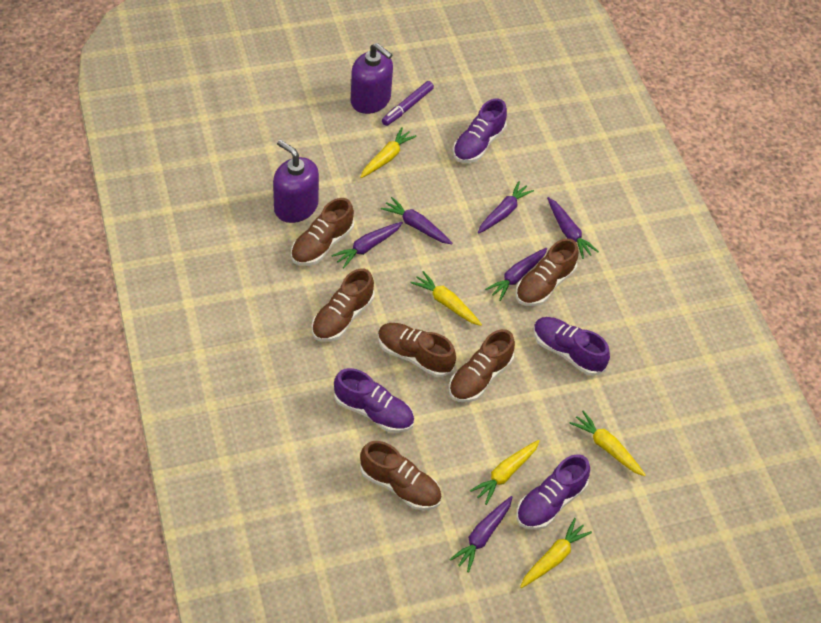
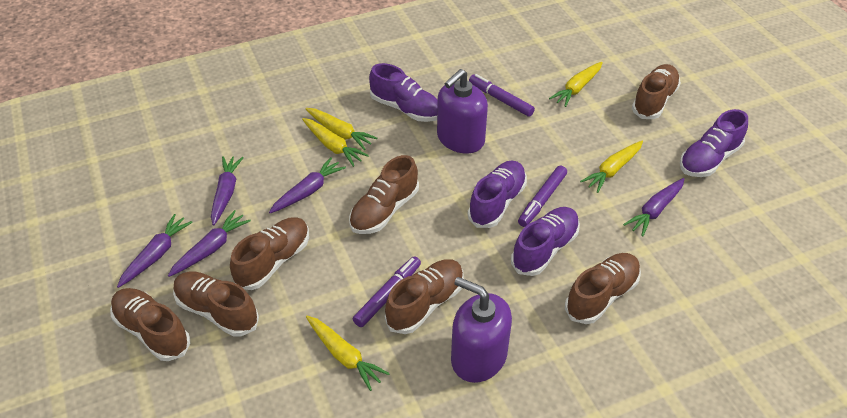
brown shoe: 6 -> 7
purple carrot: 6 -> 5
purple marker: 1 -> 3

